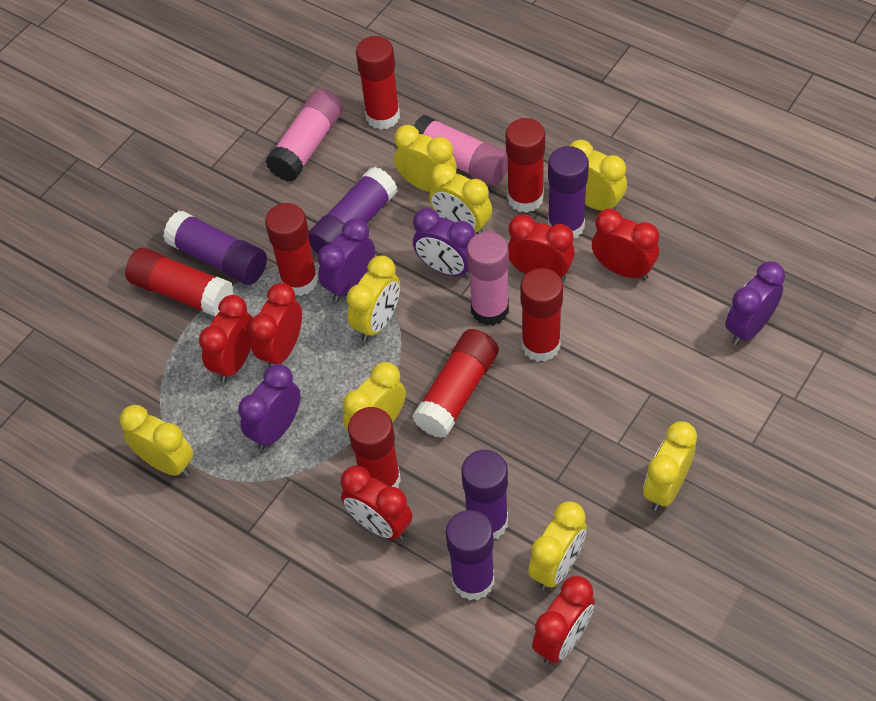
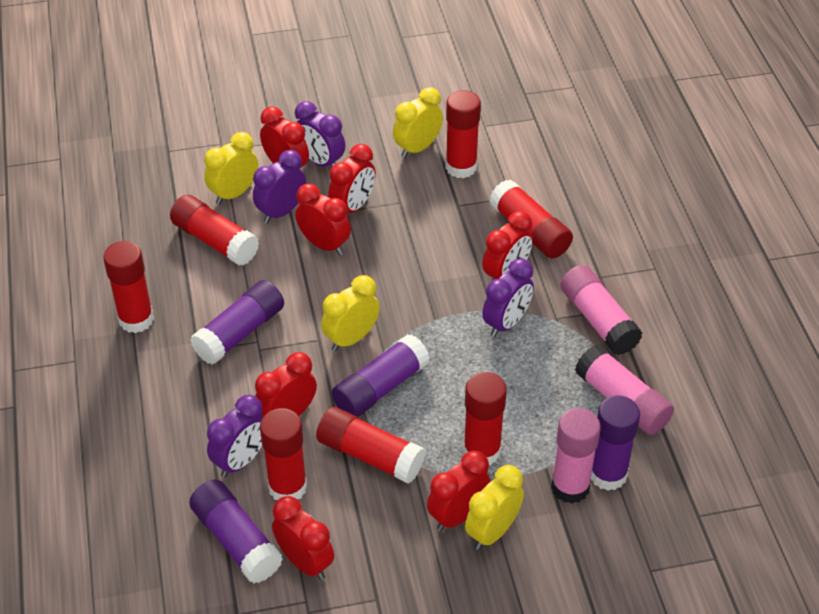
purple glue stick: 5 -> 4
red clock: 6 -> 7
yellow clock: 8 -> 4

